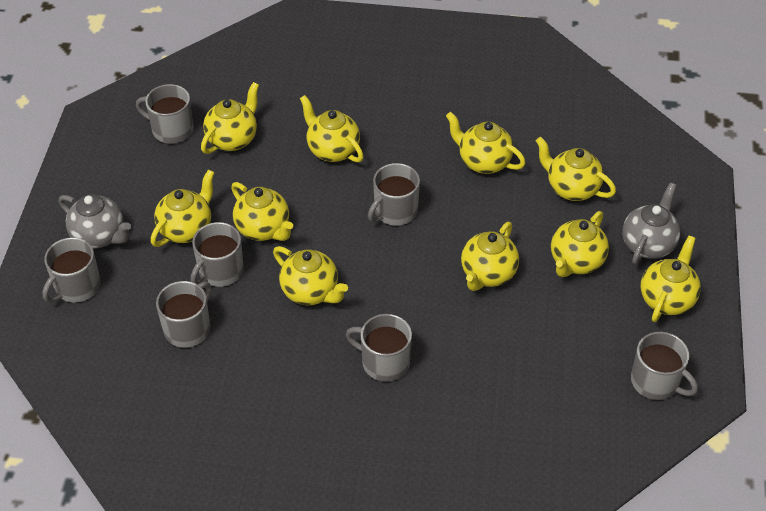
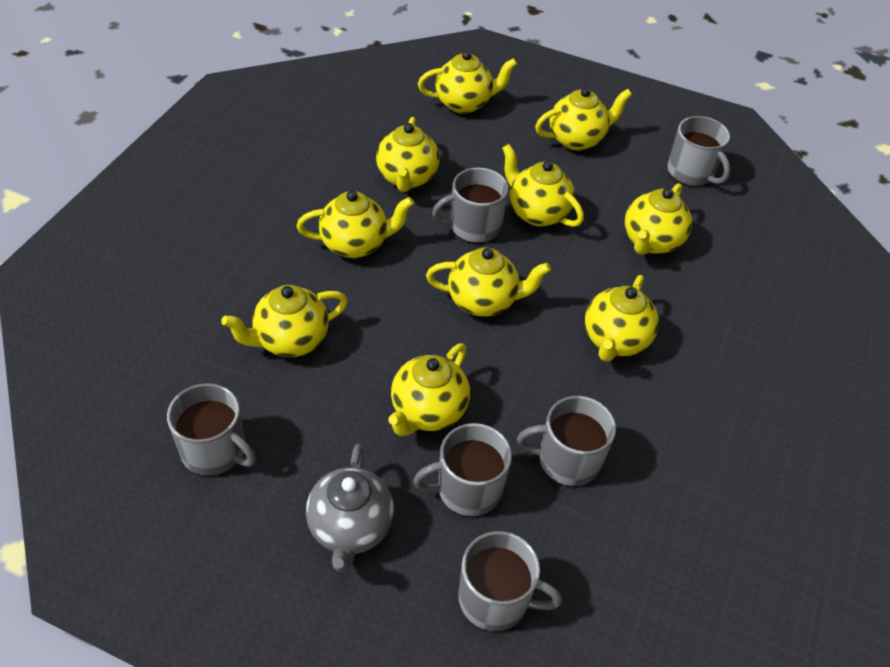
grey mug: 7 -> 6
grey teapot: 2 -> 1

